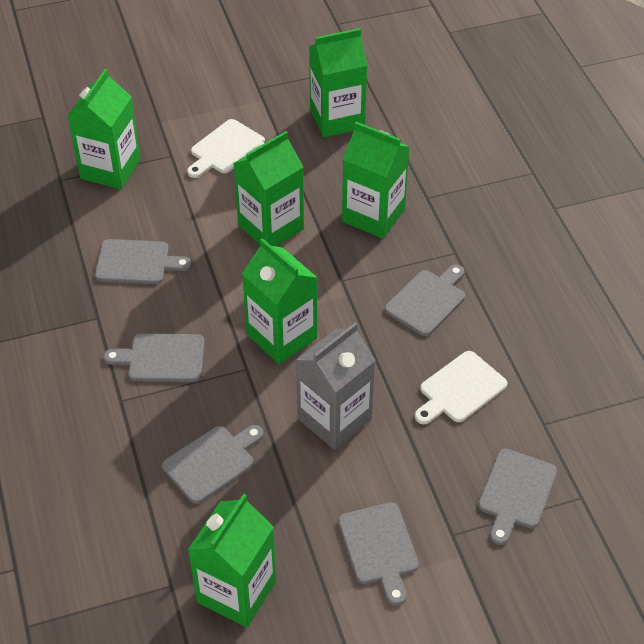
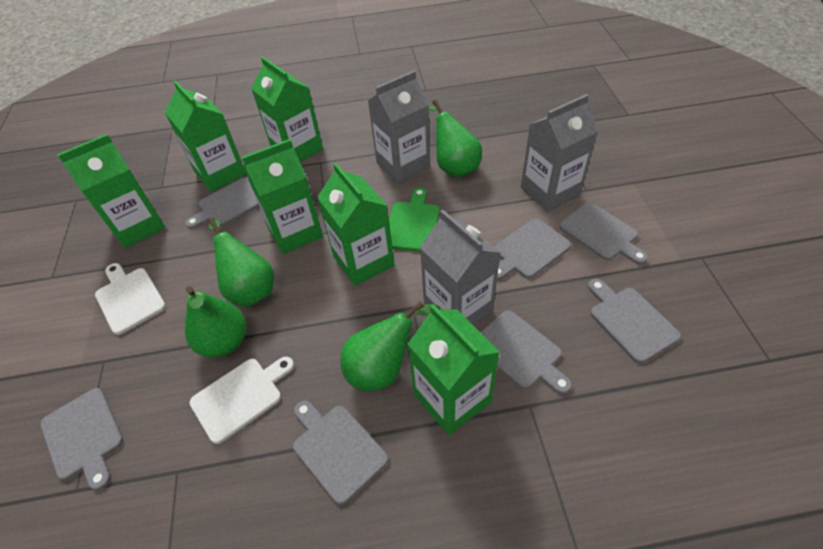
green cutting board: 0 -> 1
green pear: 0 -> 4
grey carton: 1 -> 3
grey cutting board: 6 -> 7

